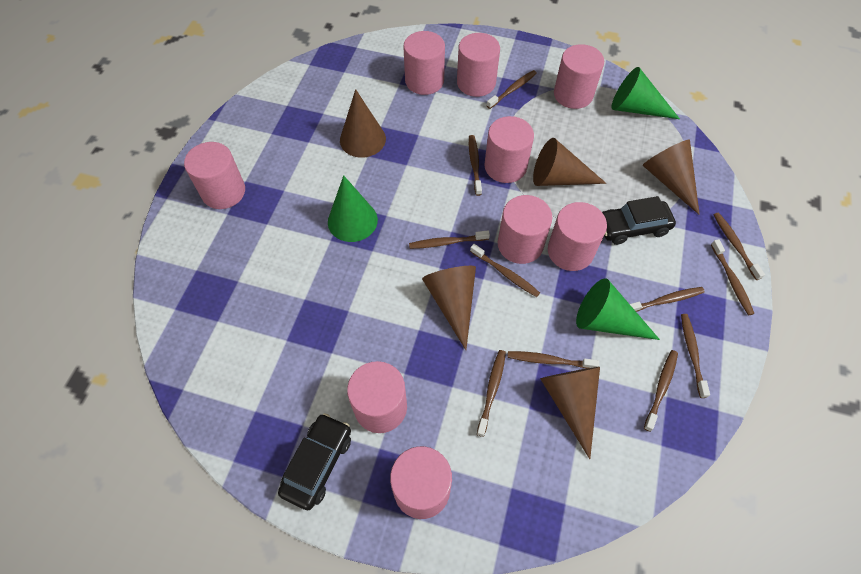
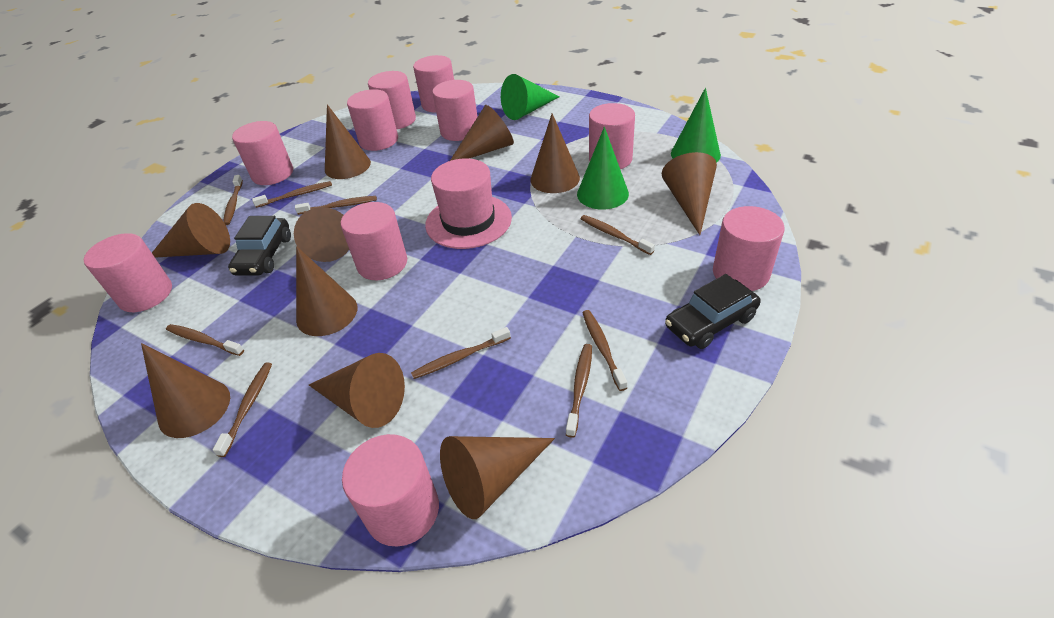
brown cone: 5 -> 10
brown toothbrush: 11 -> 9
pink cylinder: 9 -> 10
pink hat: 0 -> 1

